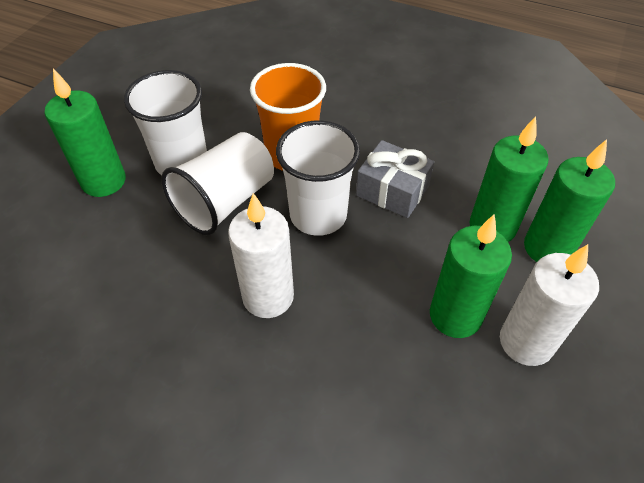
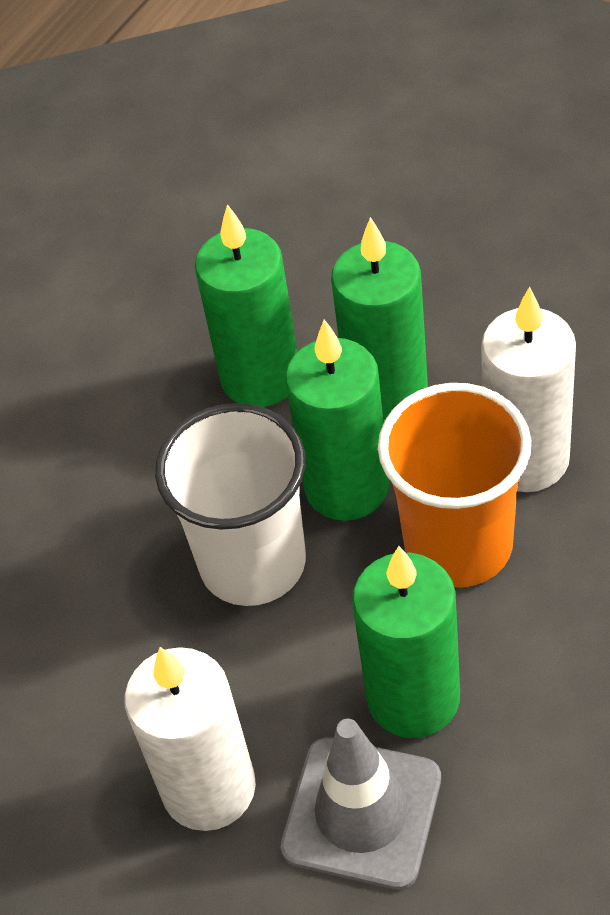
grey gift: 1 -> 0
grey traffic cone: 0 -> 1
white cup: 3 -> 1

